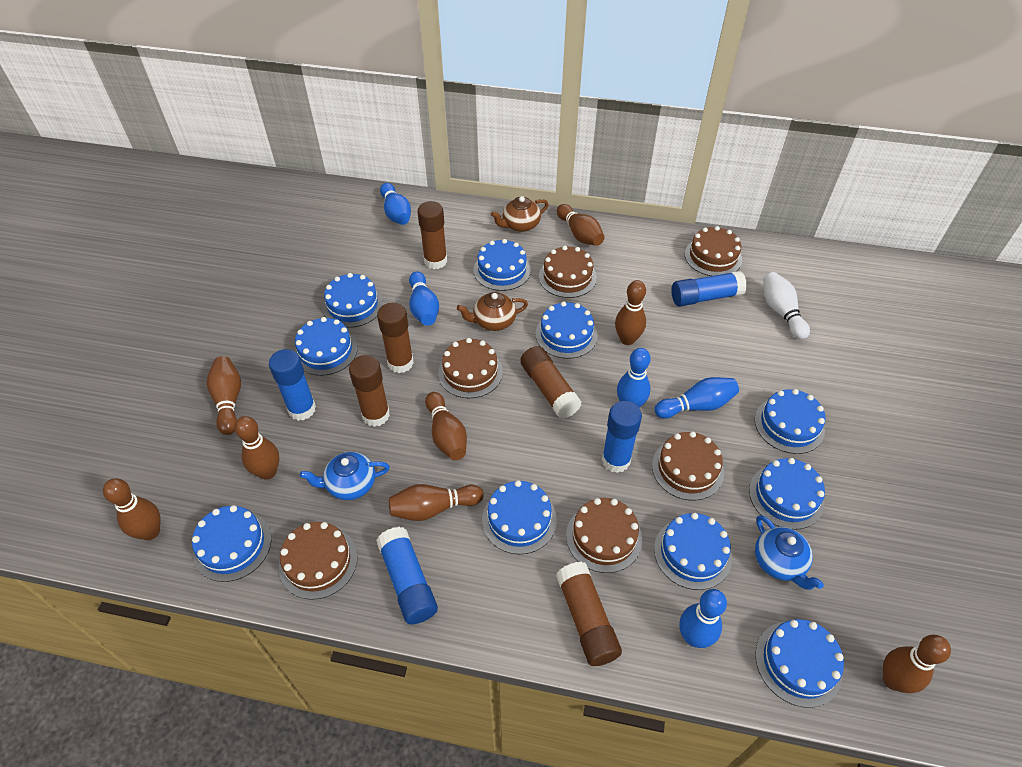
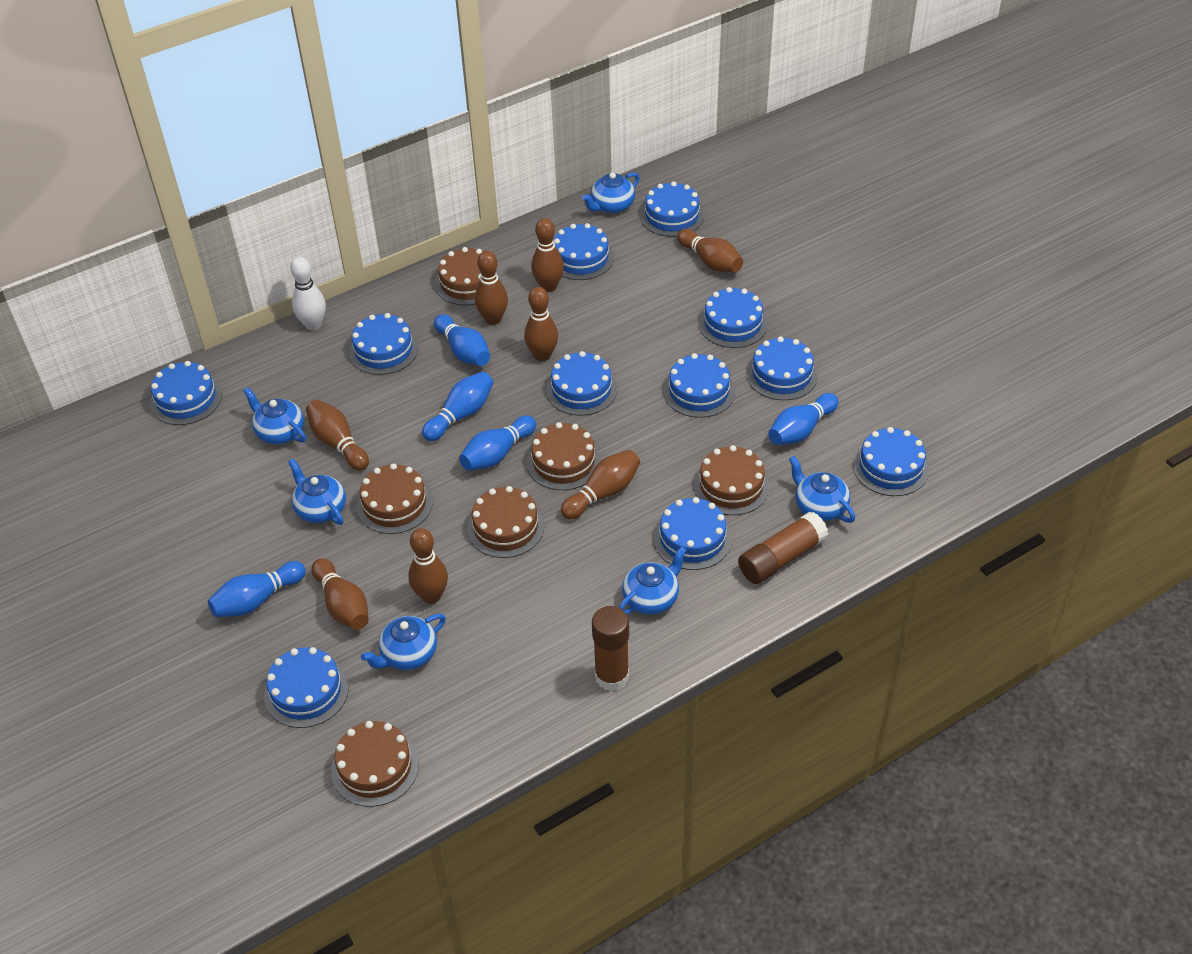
blue cake: 10 -> 11
blue glue stick: 4 -> 0
blue teapot: 2 -> 6
brown glue stick: 5 -> 2
brown teapot: 2 -> 0

